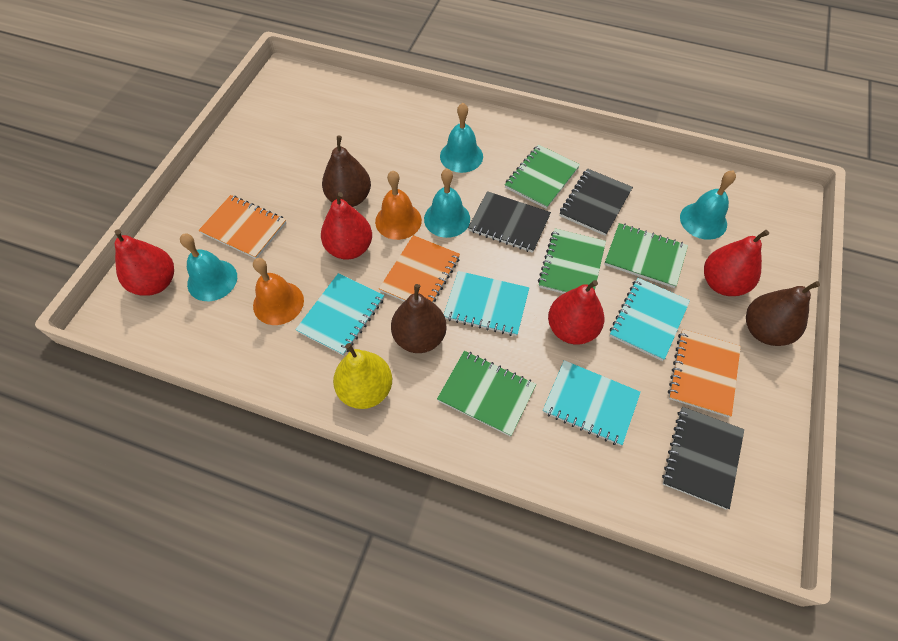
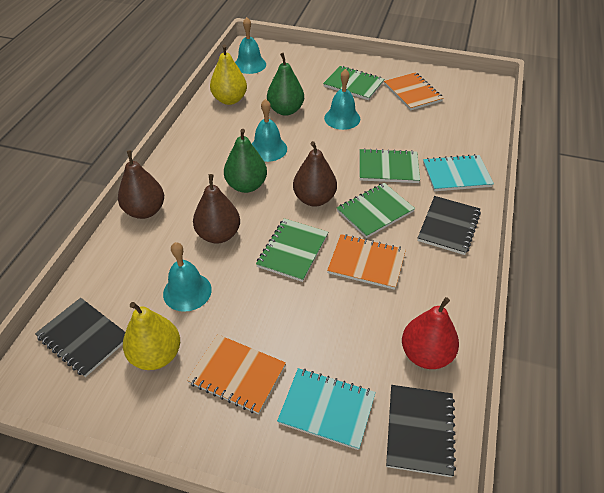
green pear: 0 -> 2
orange bell: 2 -> 0
red pear: 4 -> 1
turquoise notebook: 4 -> 2
yellow pear: 1 -> 2

